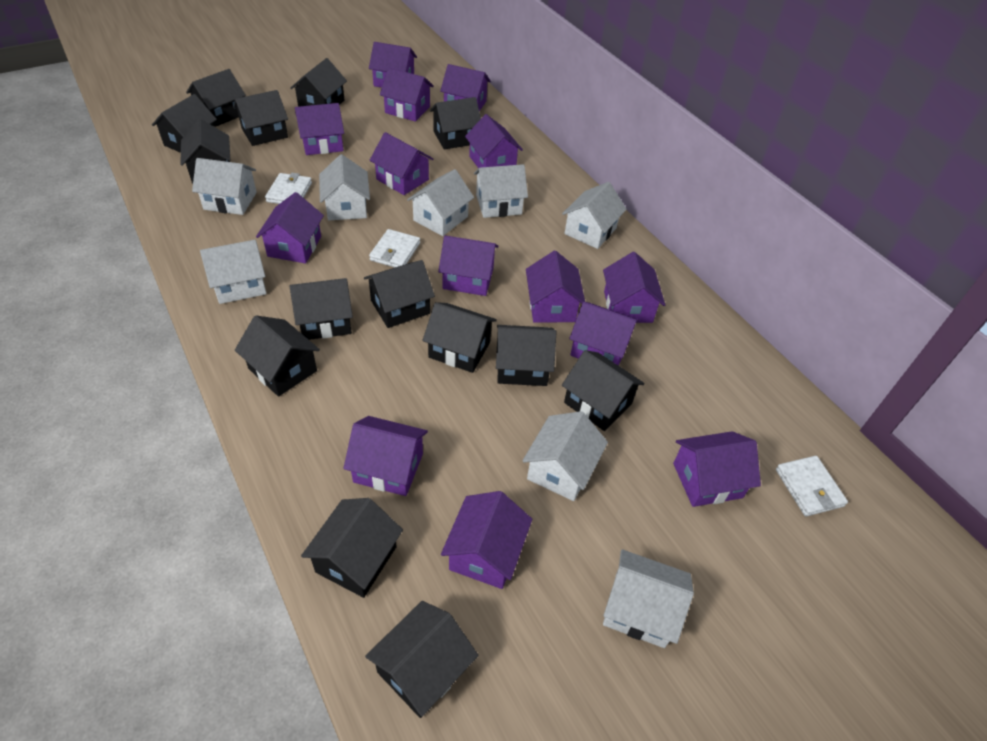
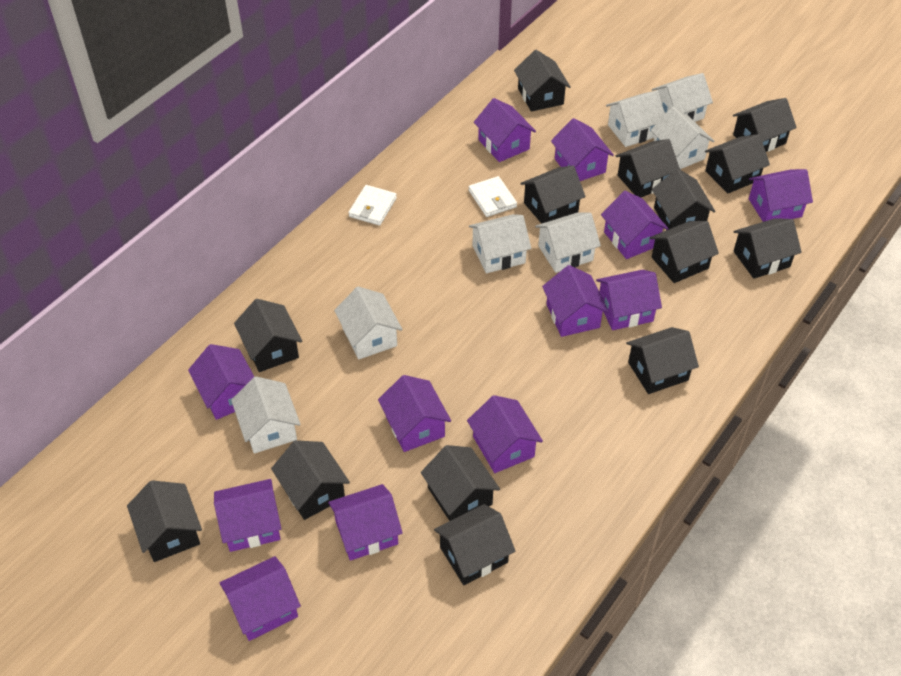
purple house: 14 -> 12
white house: 8 -> 7
white wallet: 3 -> 2

